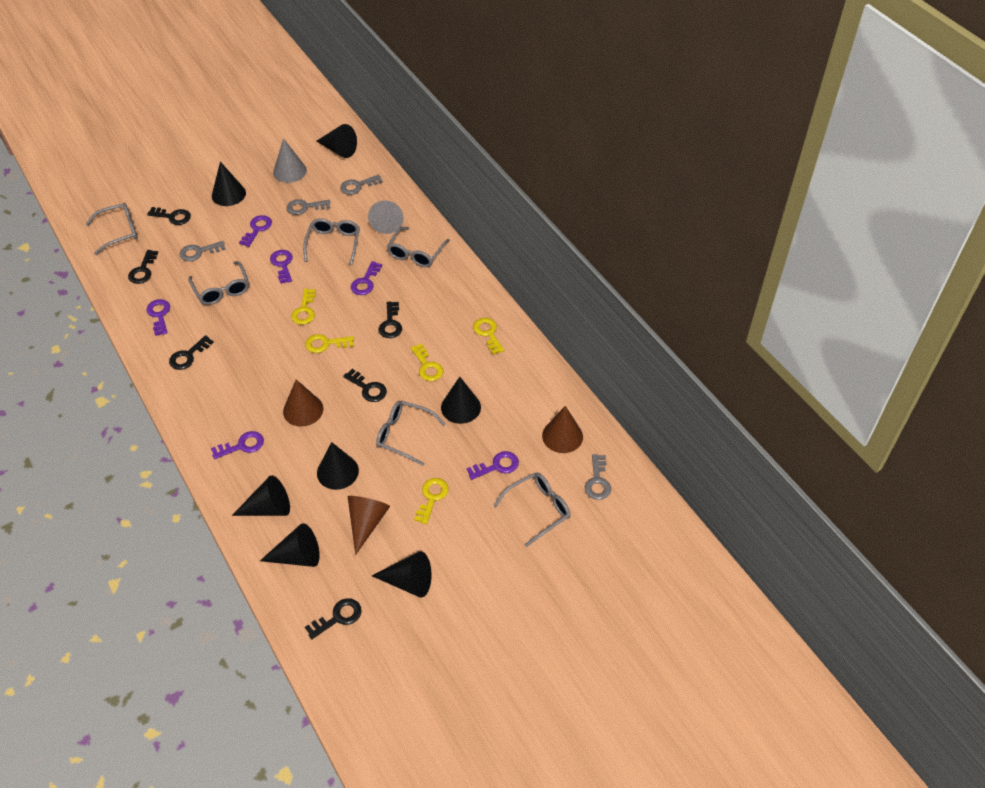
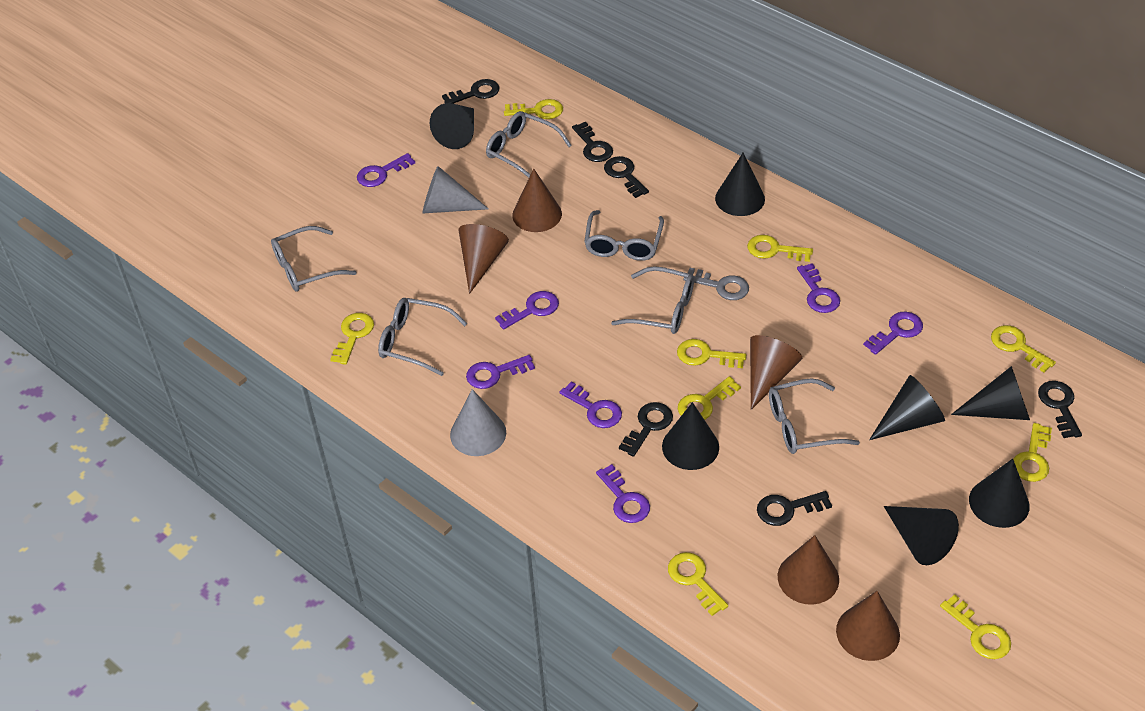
brown cone: 3 -> 5
grey key: 4 -> 1
purple key: 6 -> 7
yellow key: 5 -> 9

